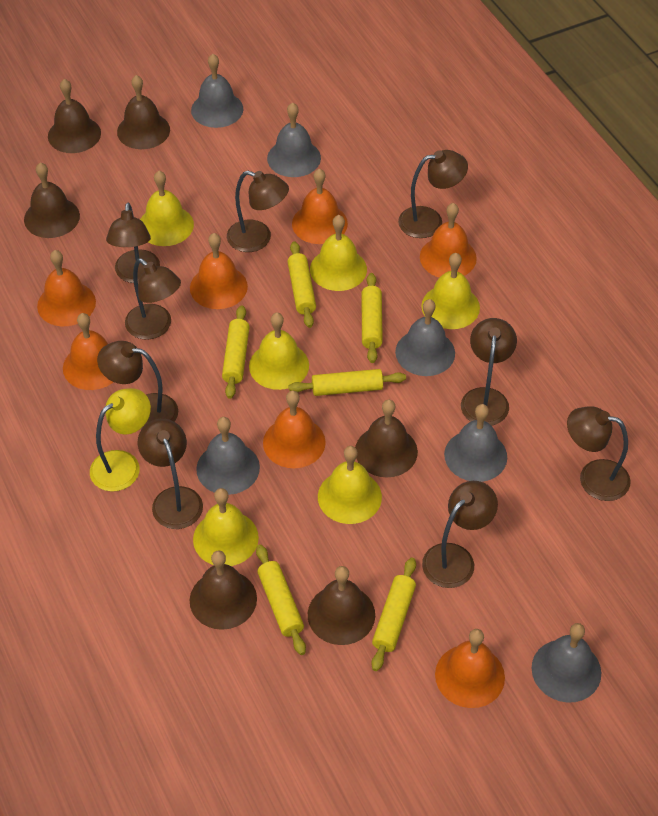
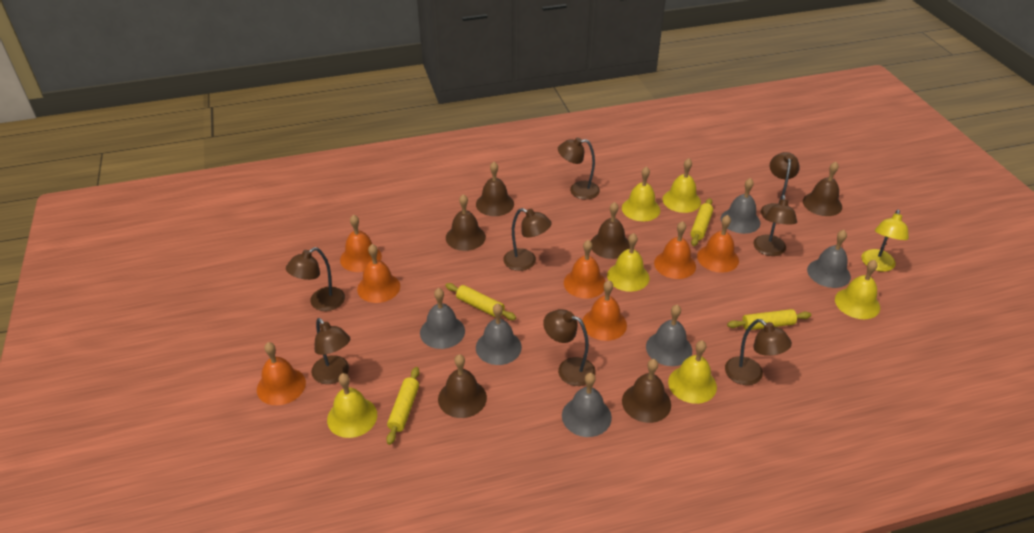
brown lamp: 9 -> 8
yellow rolling pin: 6 -> 4

